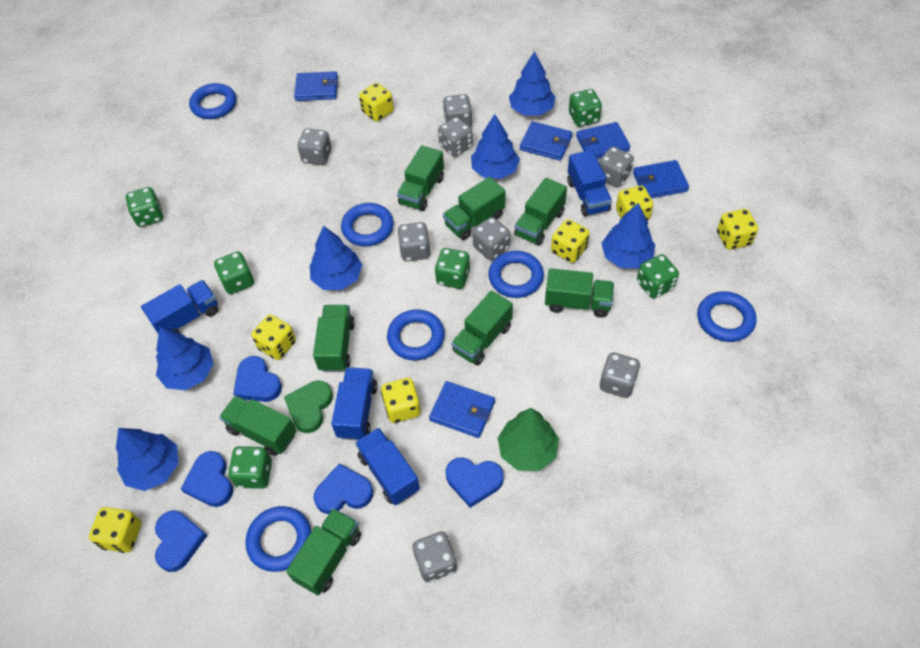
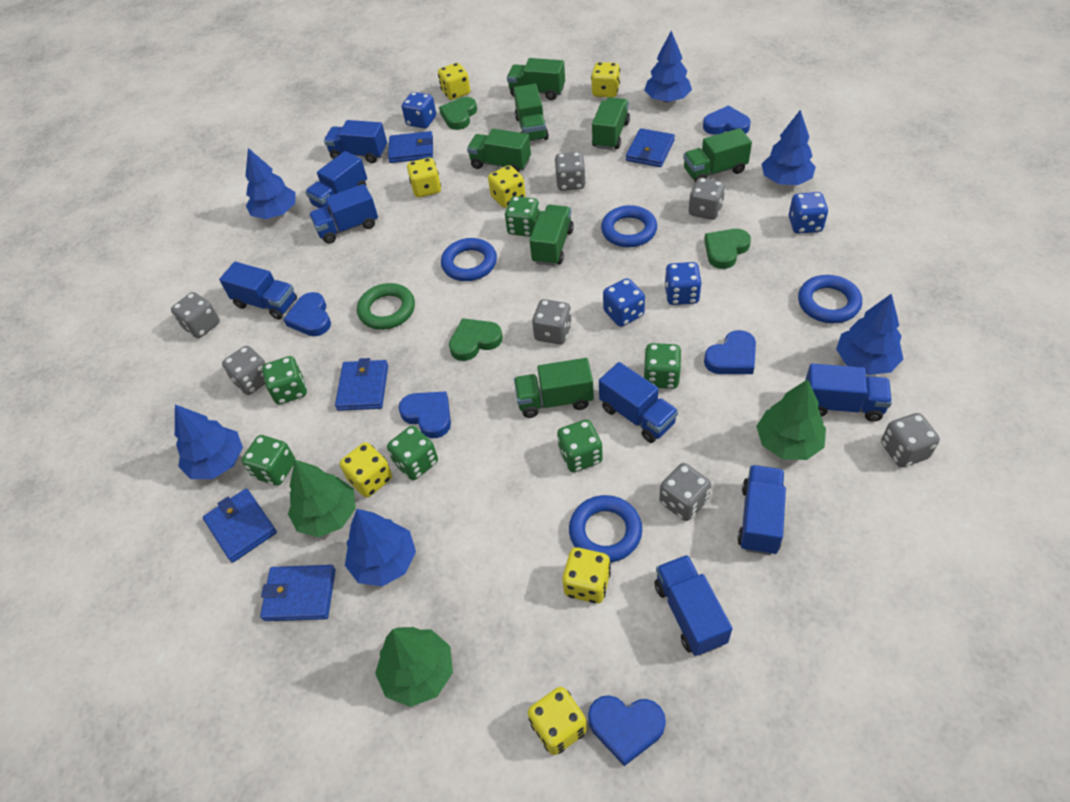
blue dice: 0 -> 4
blue ring: 6 -> 4
blue truck: 4 -> 8
green heart: 1 -> 3
green ring: 0 -> 1
green tree: 1 -> 3
green truck: 8 -> 7
grey dice: 8 -> 7

